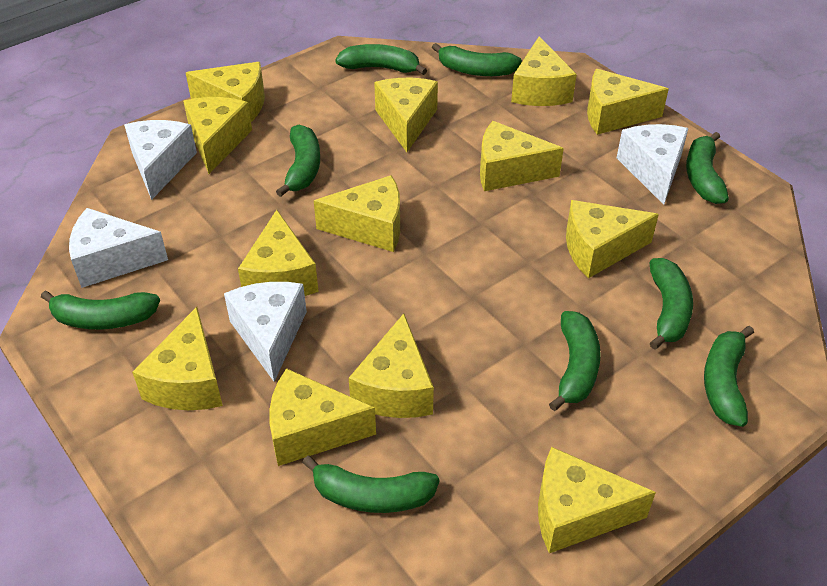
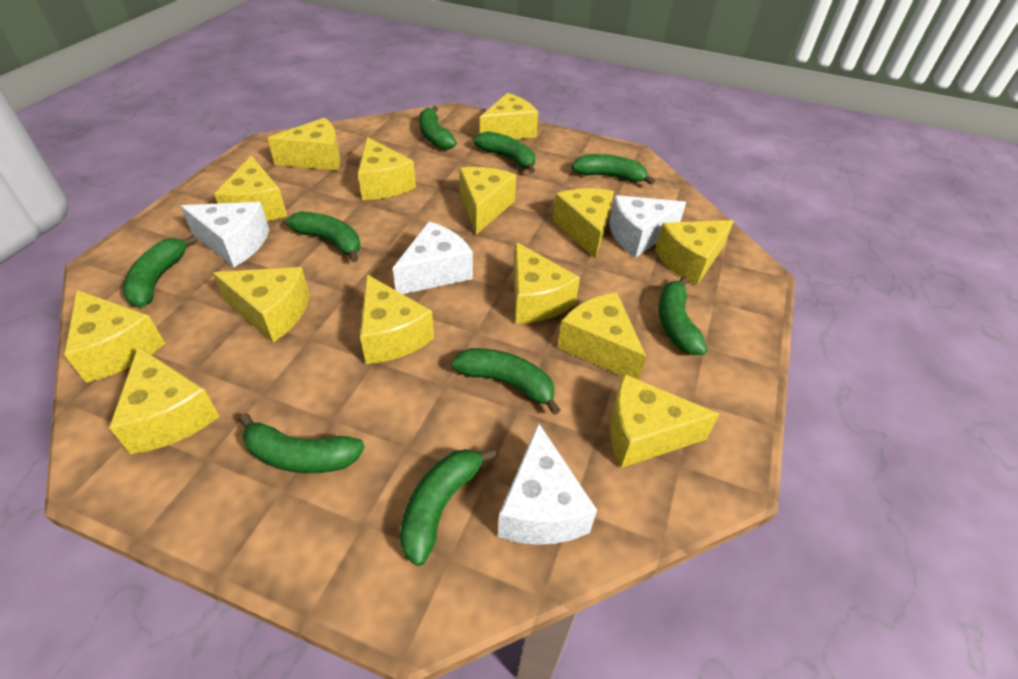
yellow cheese: 13 -> 14

